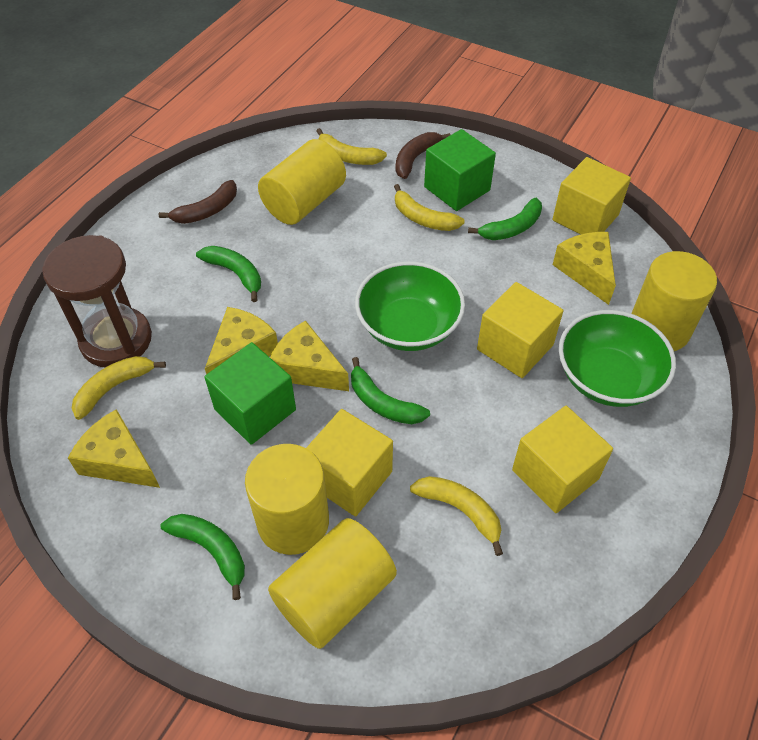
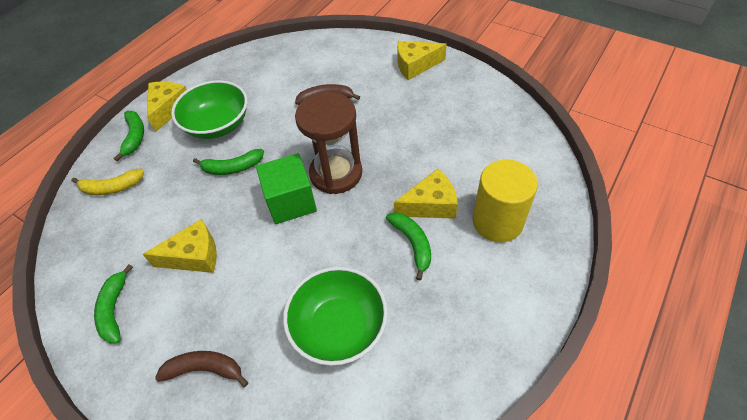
green cube: 2 -> 1
yellow banana: 4 -> 1
yellow cube: 4 -> 0
yellow cylinder: 4 -> 1

